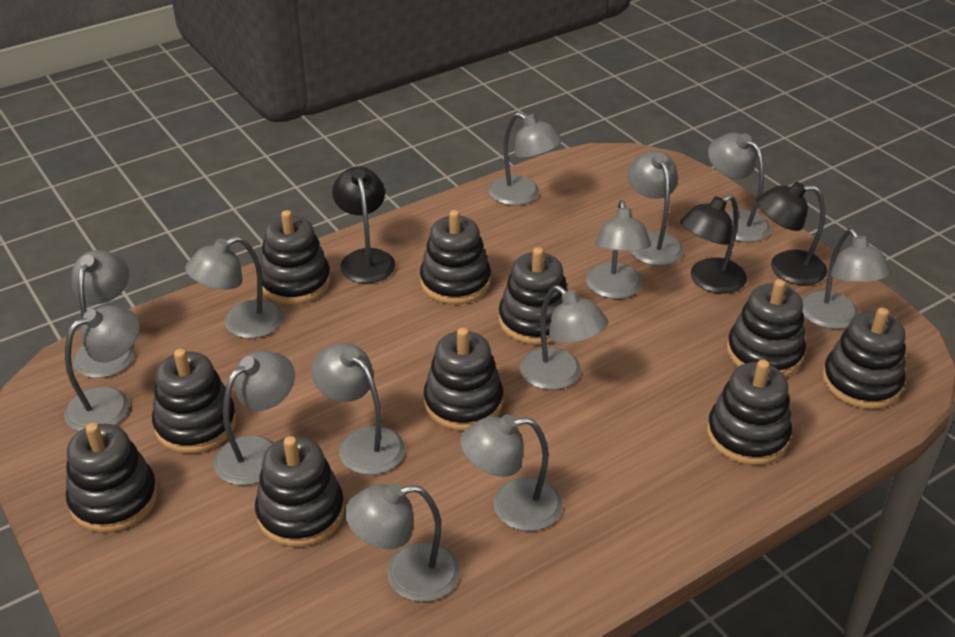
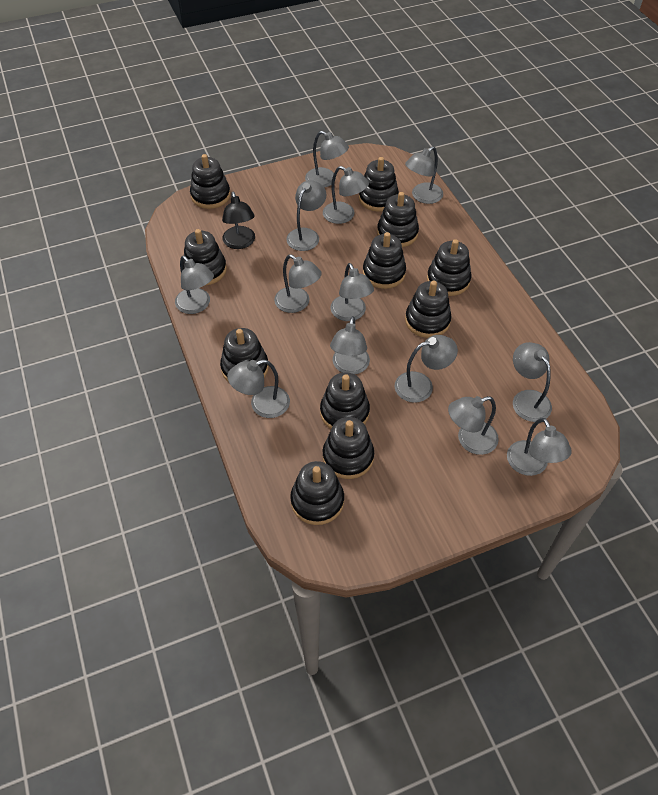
black lamp: 3 -> 1
black stacking toy: 10 -> 11

